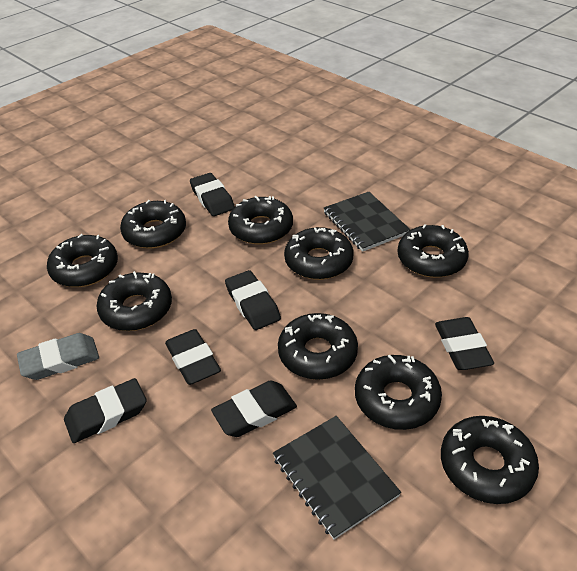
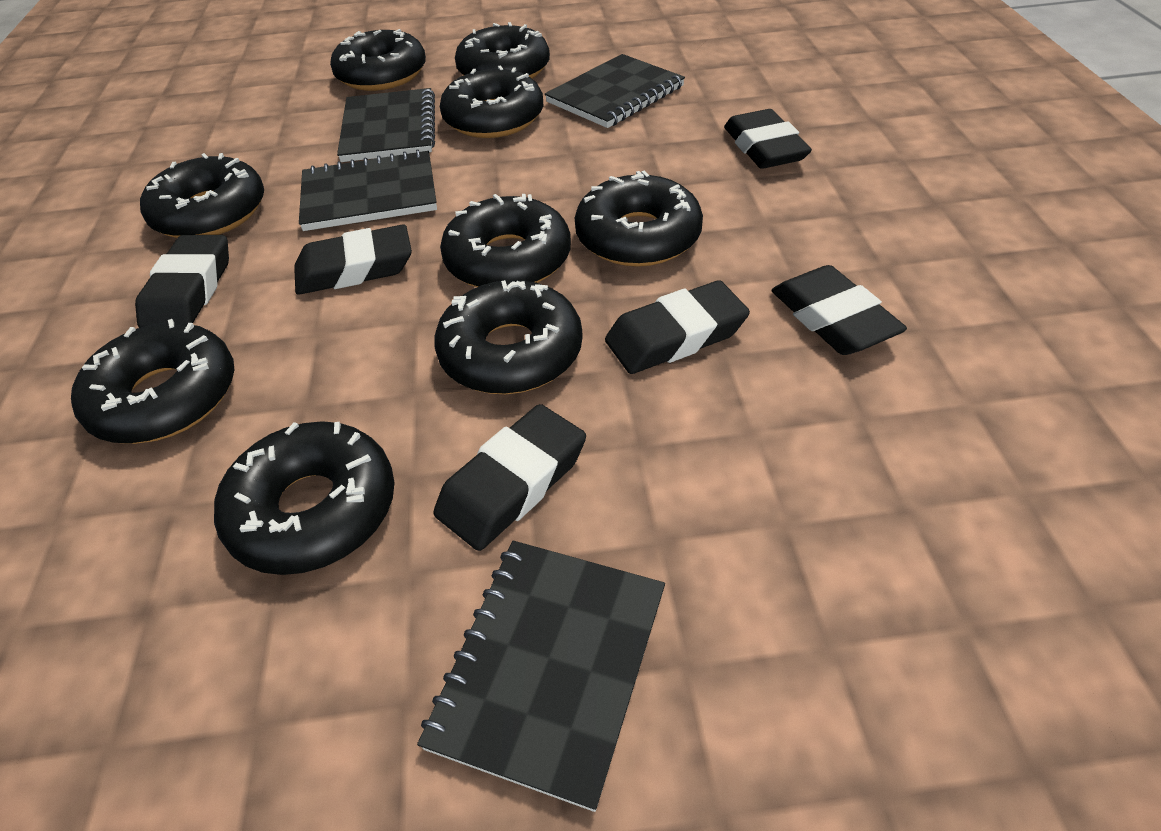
black notebook: 2 -> 4
grey eraser: 1 -> 0

